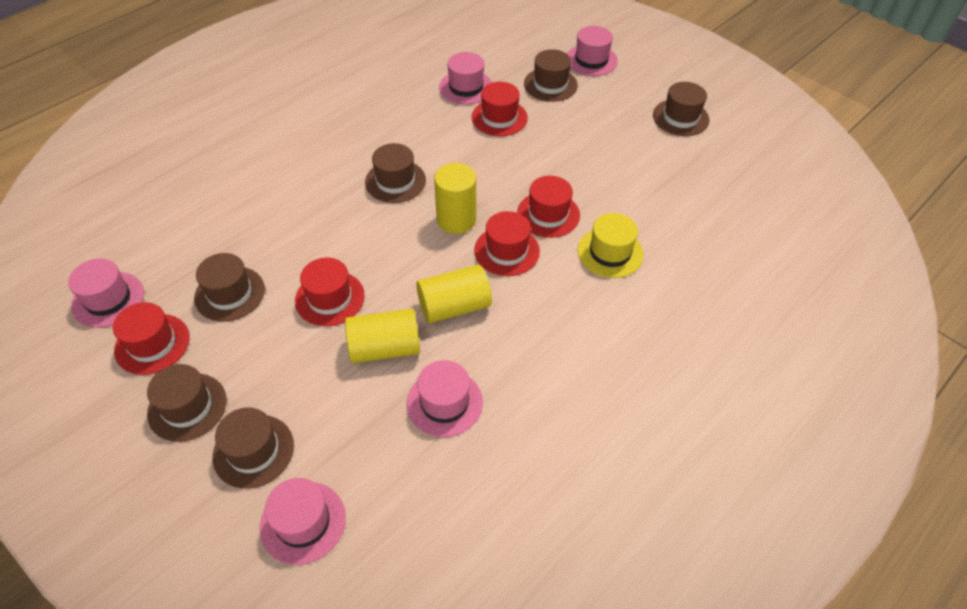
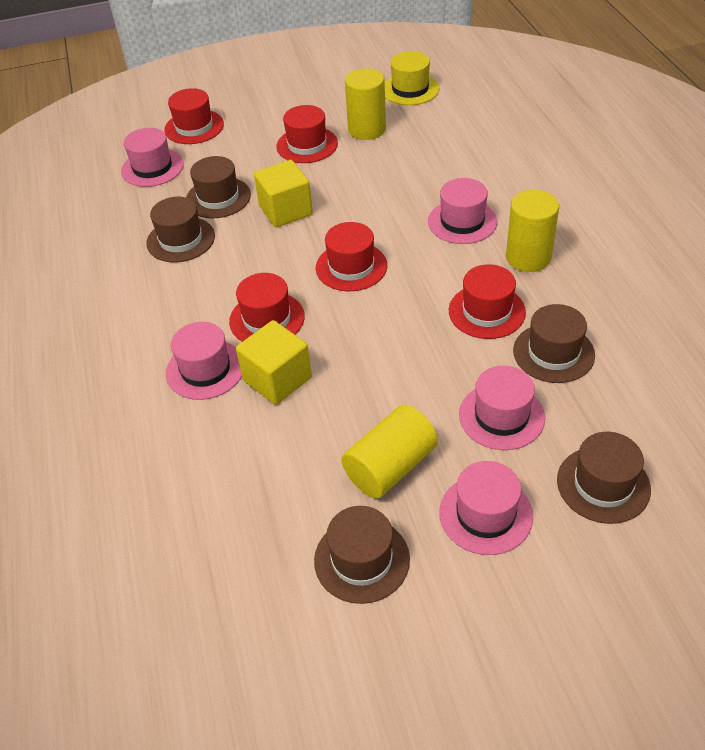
brown hat: 6 -> 5
yellow cube: 0 -> 2

